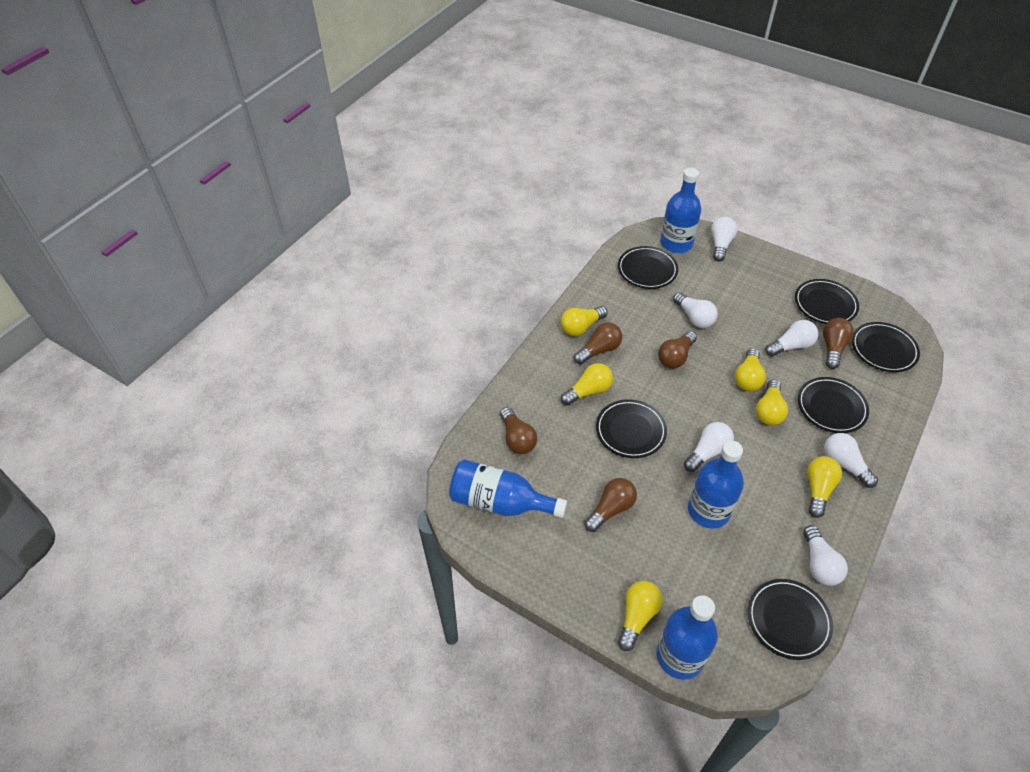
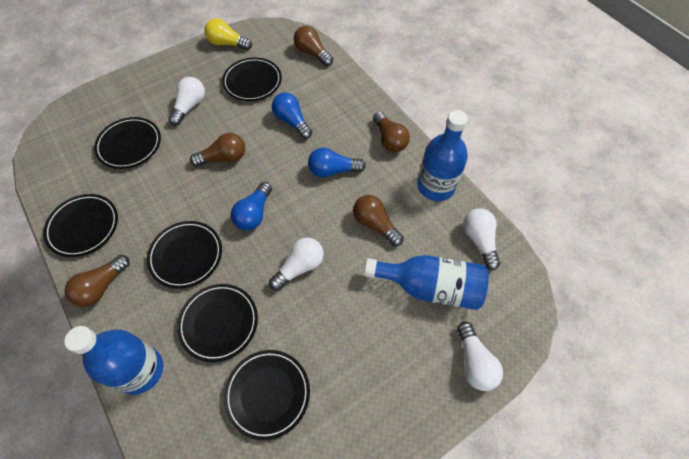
blue bottle: 4 -> 3
blue light bulb: 0 -> 3
white light bulb: 6 -> 4
yellow light bulb: 6 -> 1

